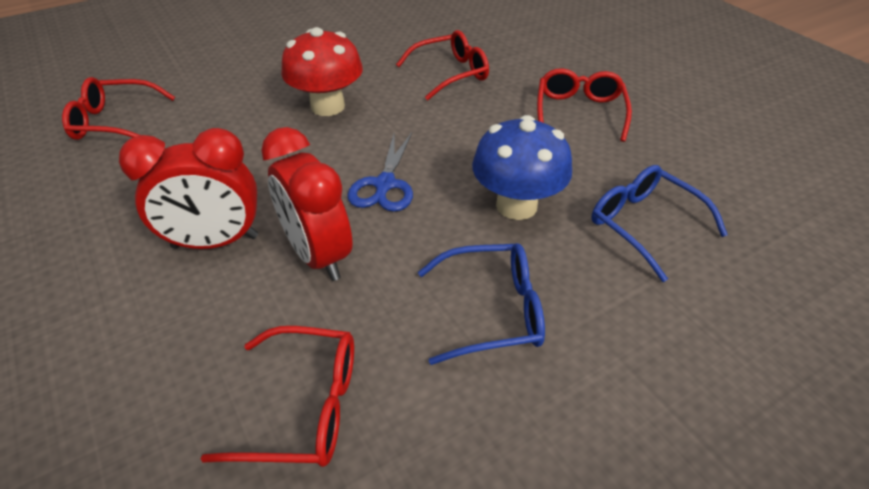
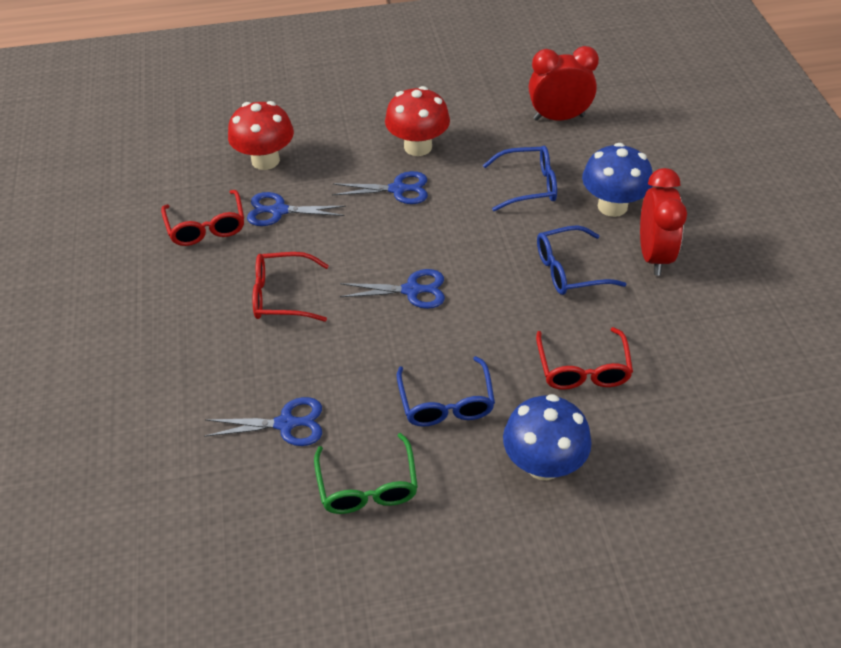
blue glasses: 2 -> 3
blue mushroom: 1 -> 2
blue scissors: 1 -> 4
green glasses: 0 -> 1
red glasses: 4 -> 3
red mushroom: 1 -> 2

